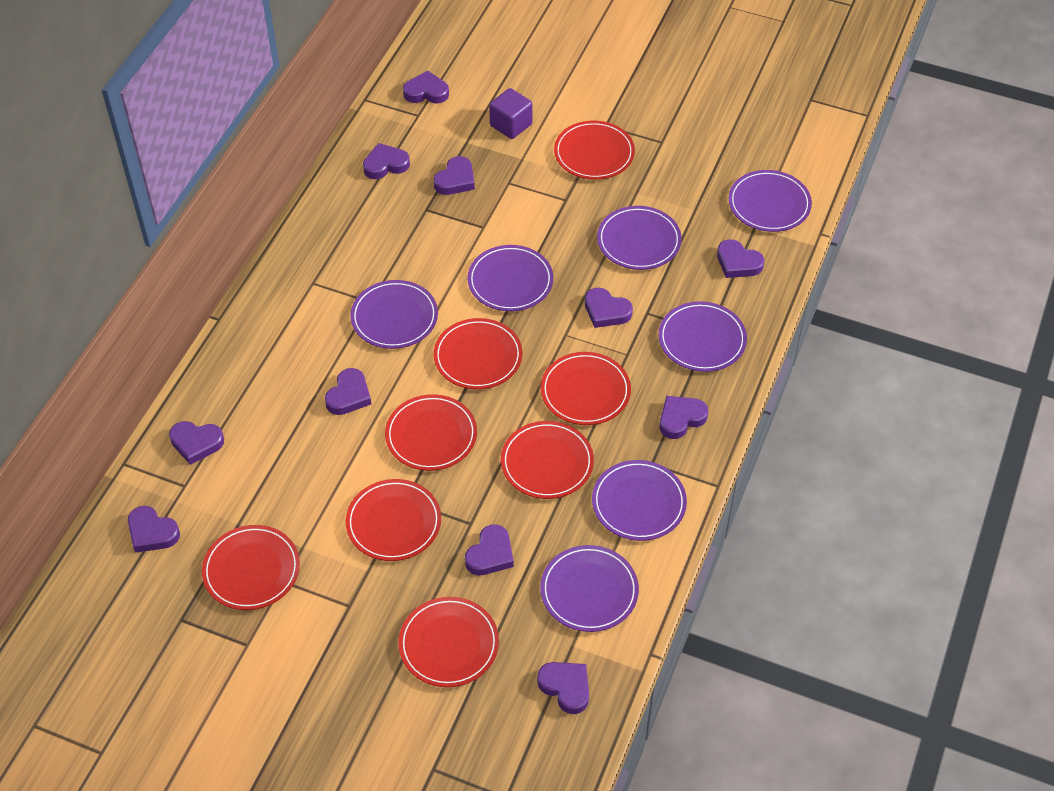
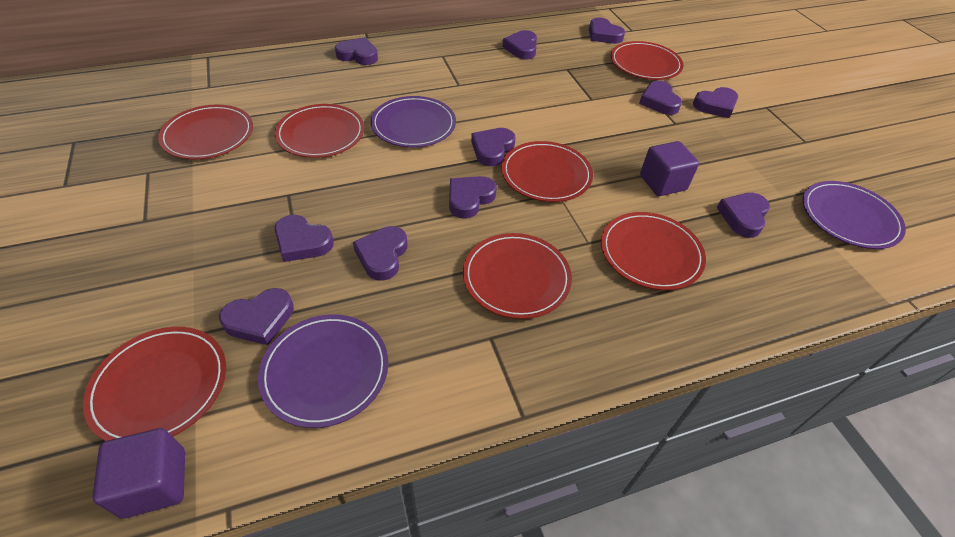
purple cube: 1 -> 2
purple plate: 7 -> 3
red plate: 8 -> 7

